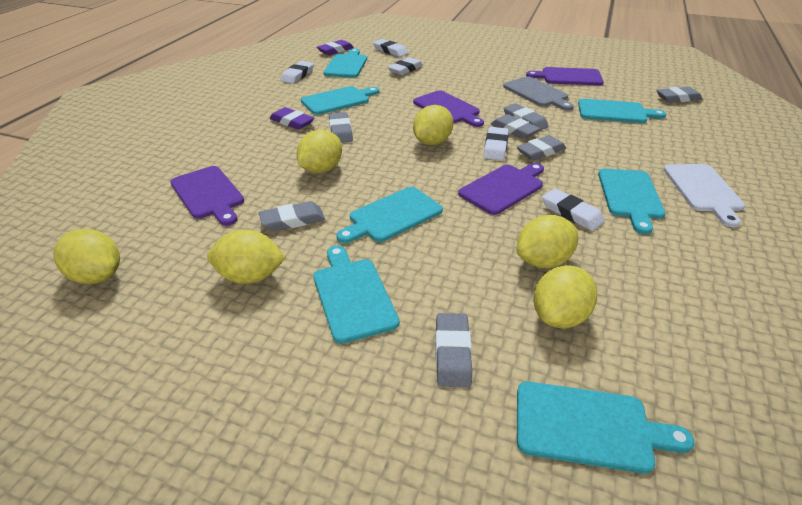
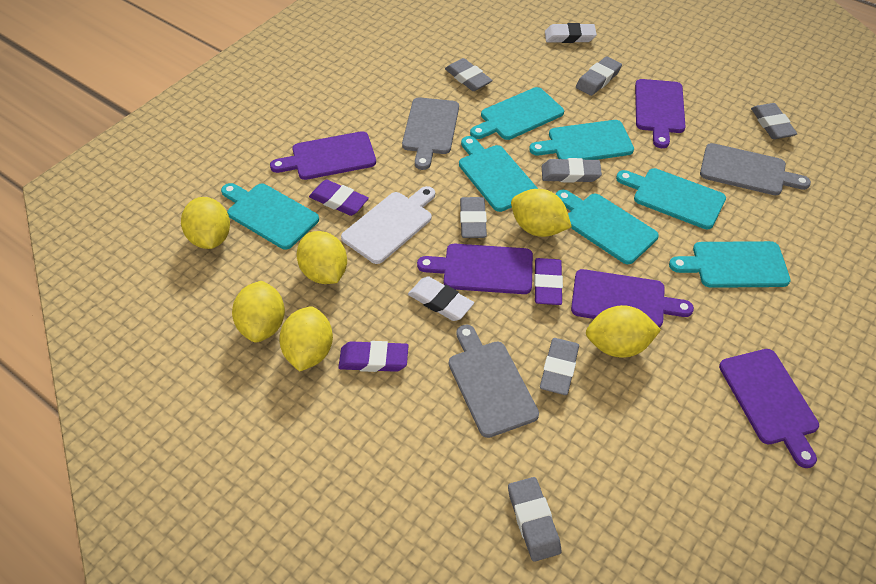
grey cutting board: 1 -> 3
purple cutting board: 4 -> 5
purple eraser: 2 -> 3
white eraser: 5 -> 2

